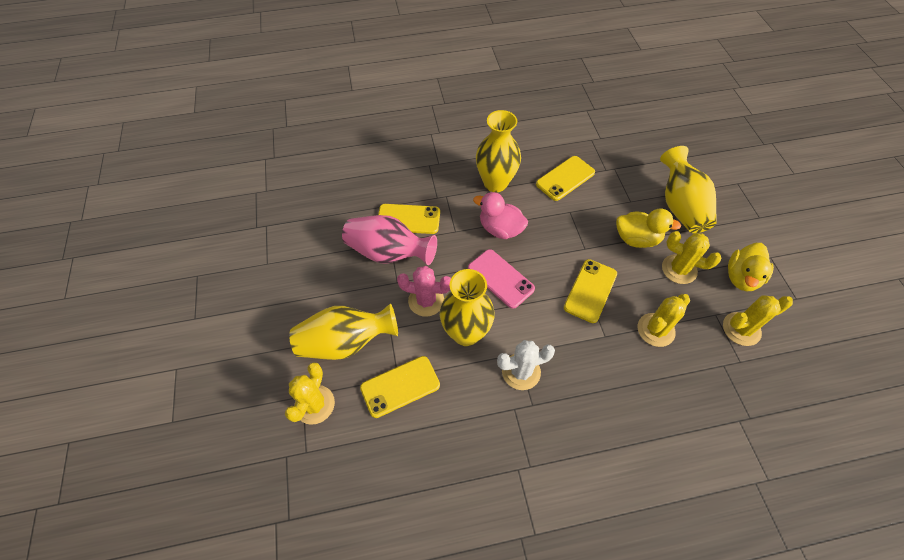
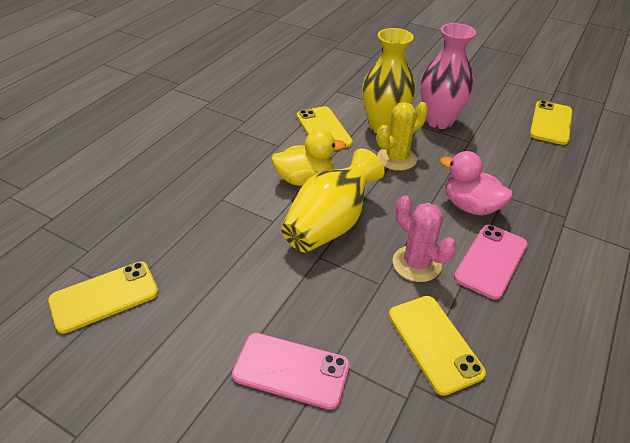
pink phone: 1 -> 2
white cactus: 1 -> 0
yellow cactus: 4 -> 1
yellow duck: 2 -> 1
yellow vase: 4 -> 2

